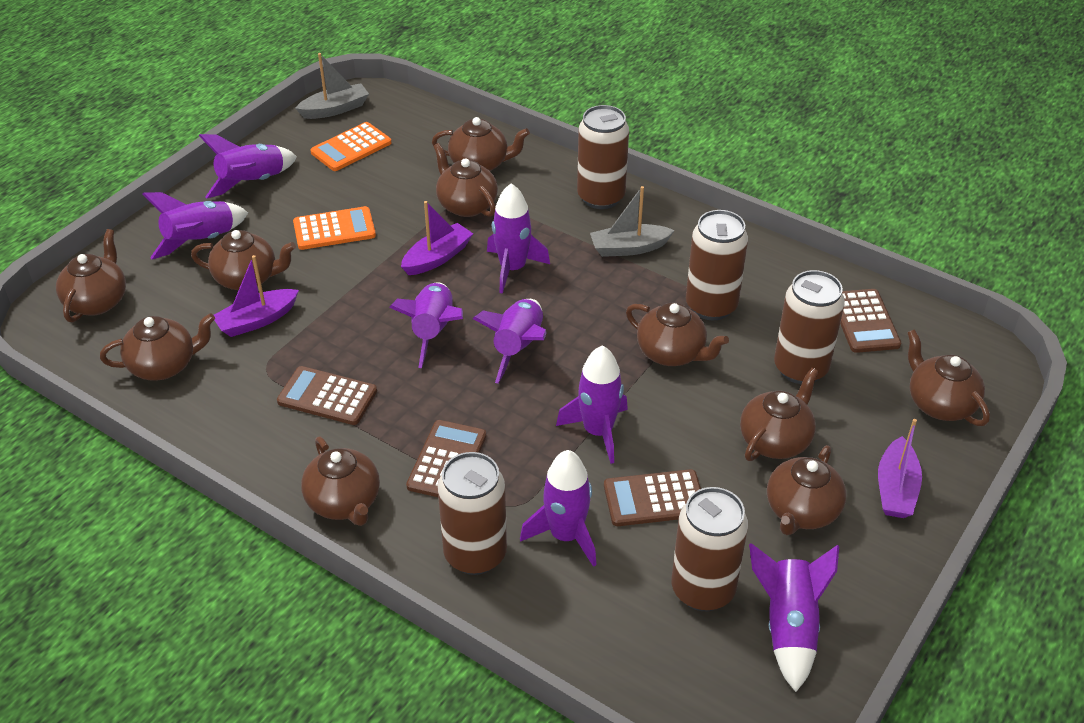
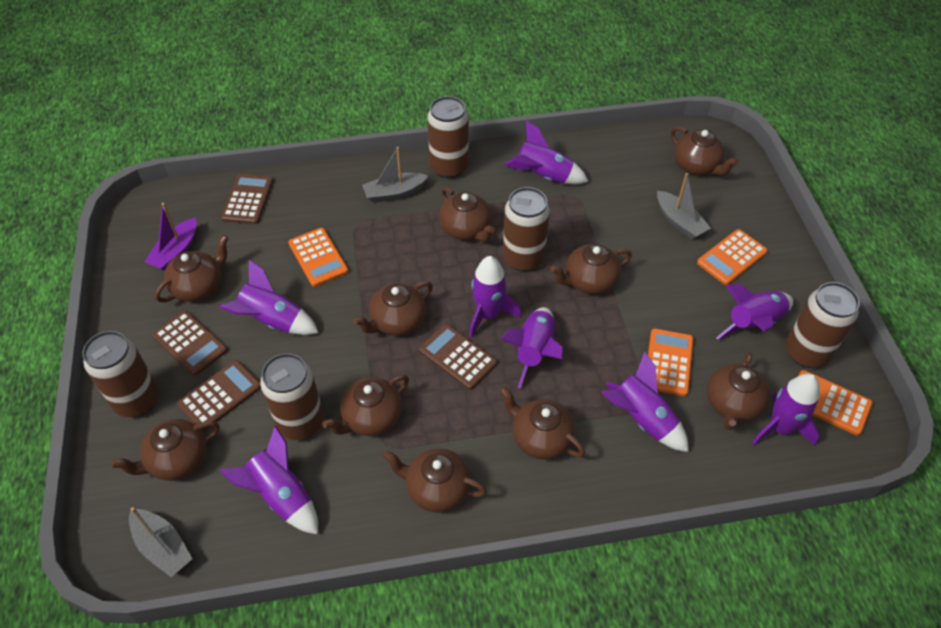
grey boat: 2 -> 3
orange calculator: 2 -> 4
purple boat: 3 -> 1

